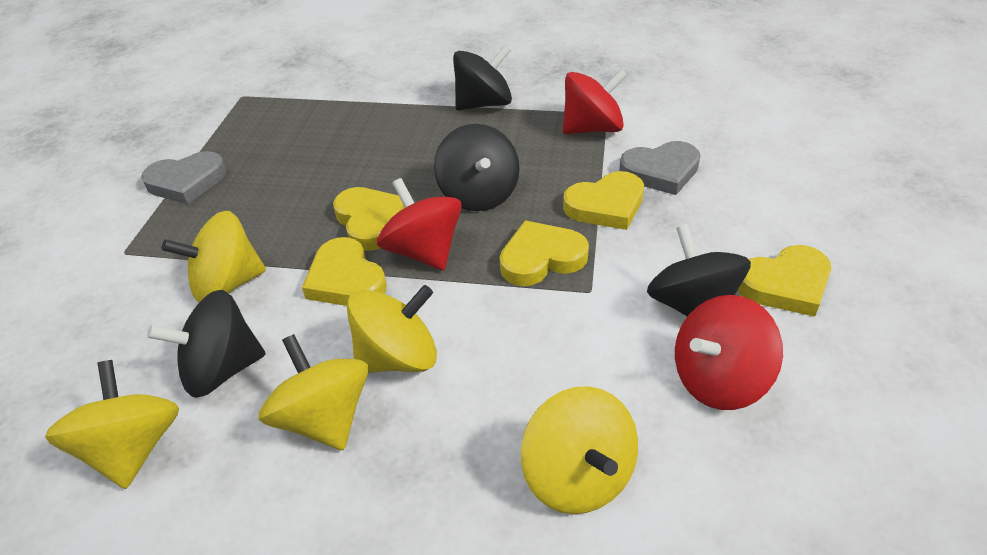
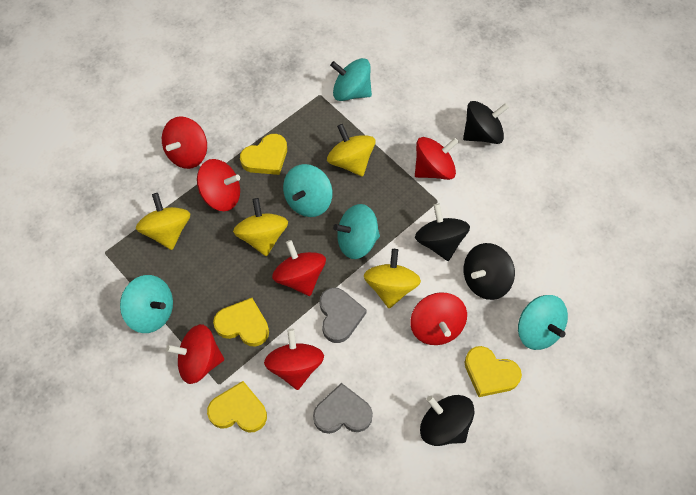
red spinning top: 3 -> 7
turquoise spinning top: 0 -> 5
yellow heart: 5 -> 4
yellow spinning top: 5 -> 4

